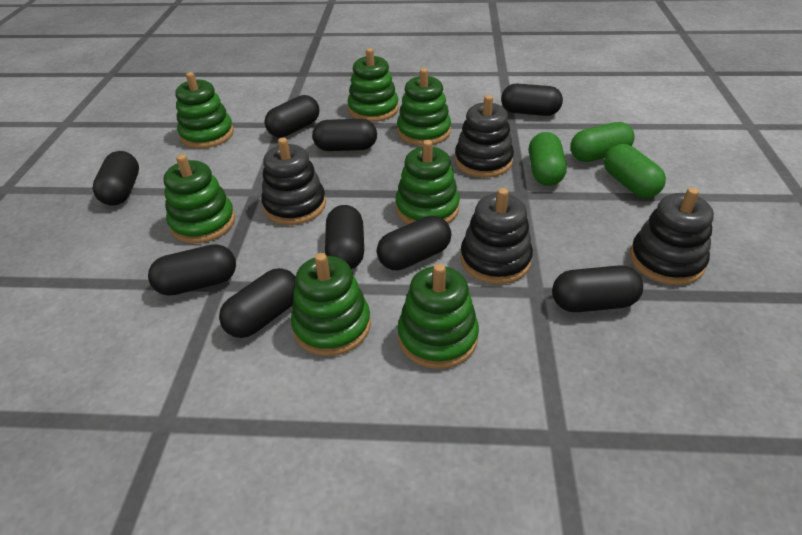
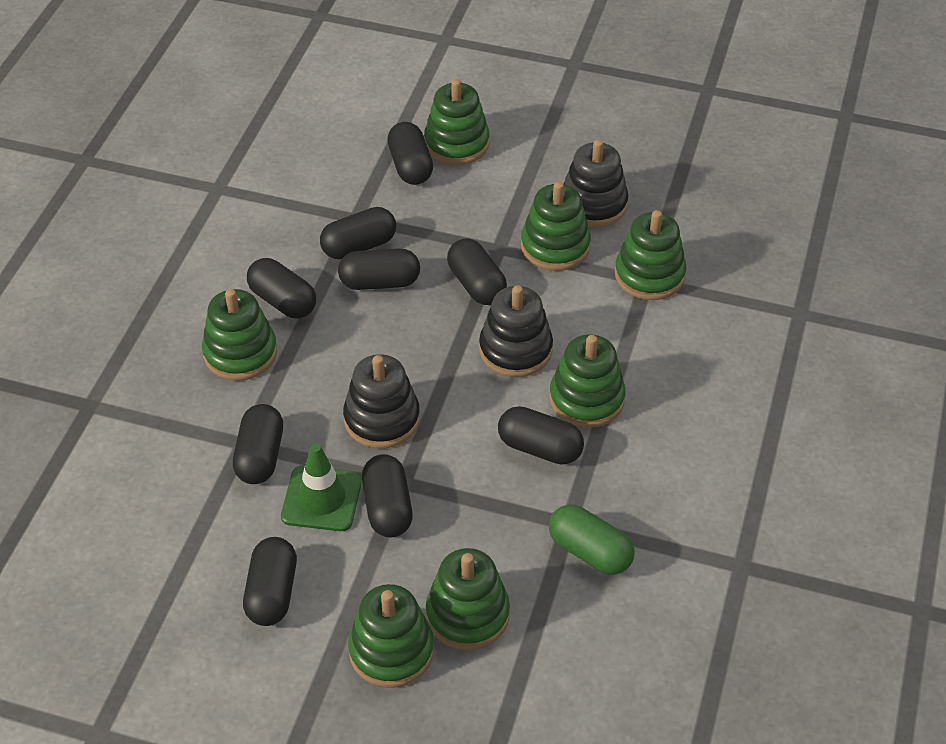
black stacking toy: 4 -> 3
green capsule: 3 -> 1
green traffic cone: 0 -> 1

